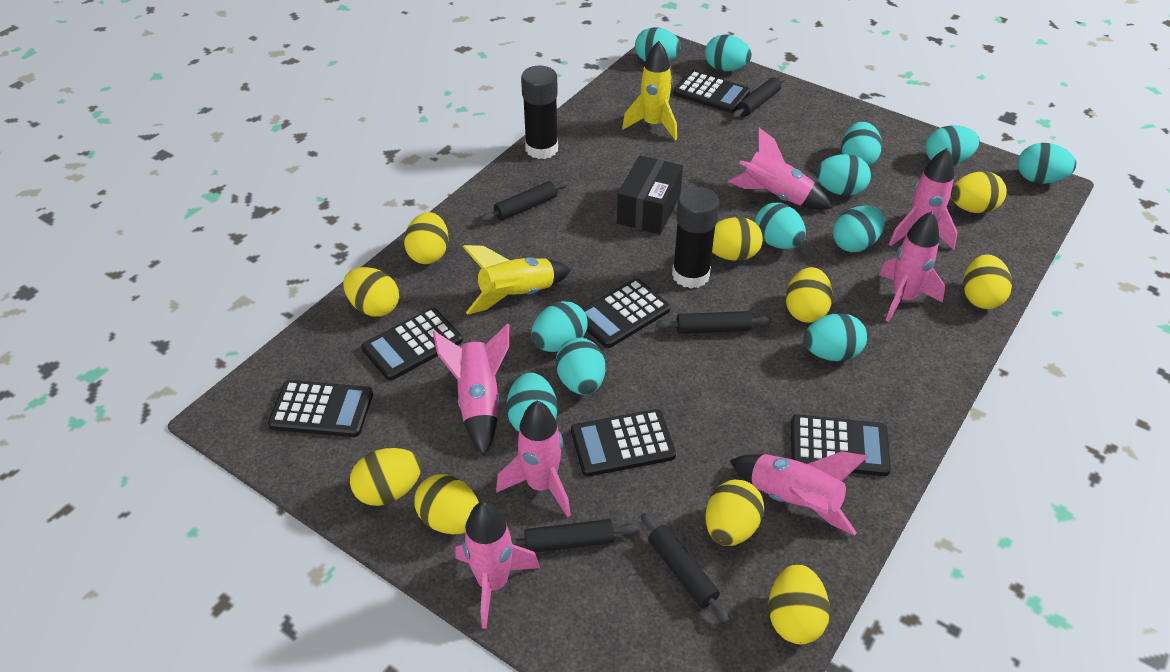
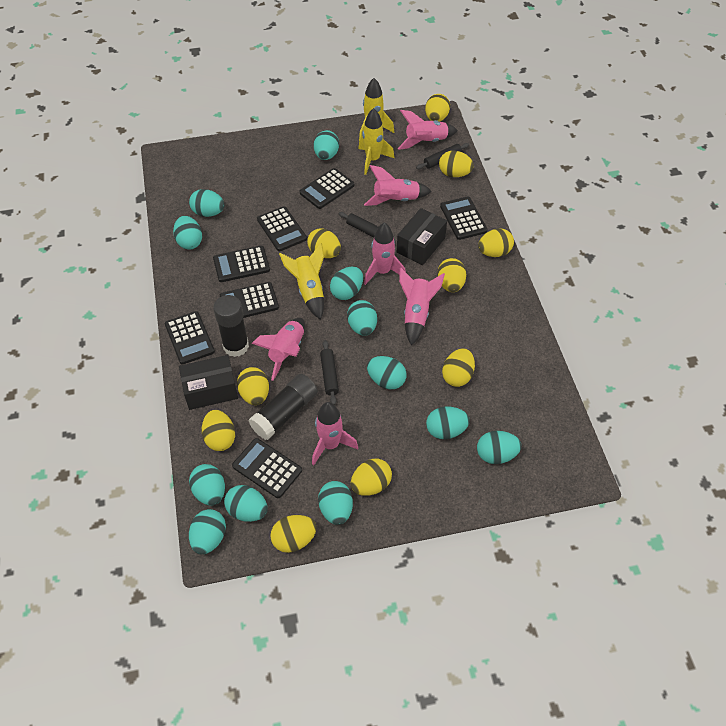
black box: 1 -> 2
black calculator: 6 -> 7
black rolling pin: 5 -> 3
pink rocket: 7 -> 6
yellow rocket: 2 -> 3

